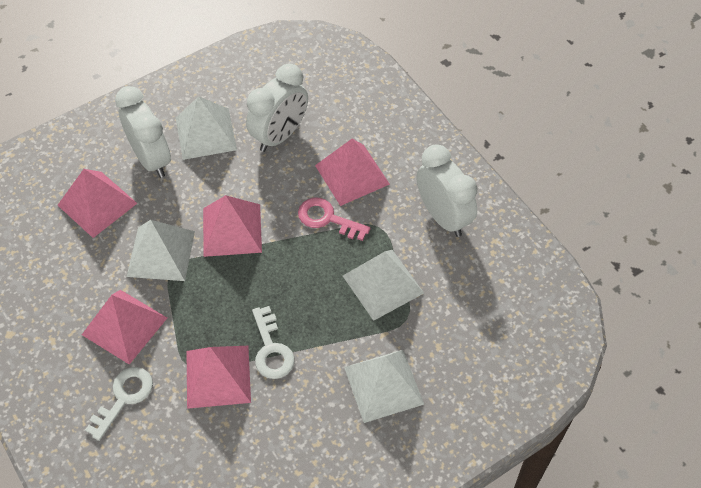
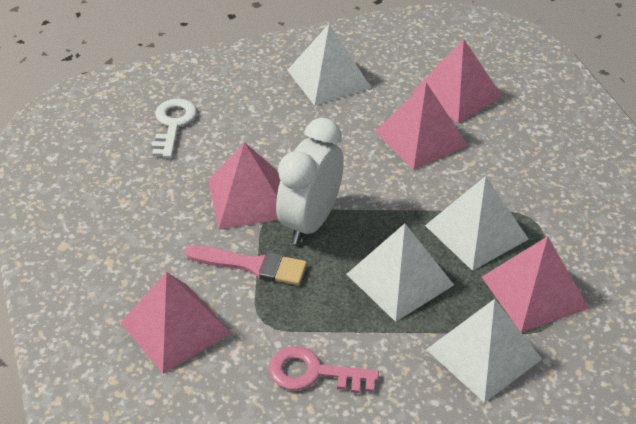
pink brush: 0 -> 1
white clock: 3 -> 1
white key: 2 -> 1

